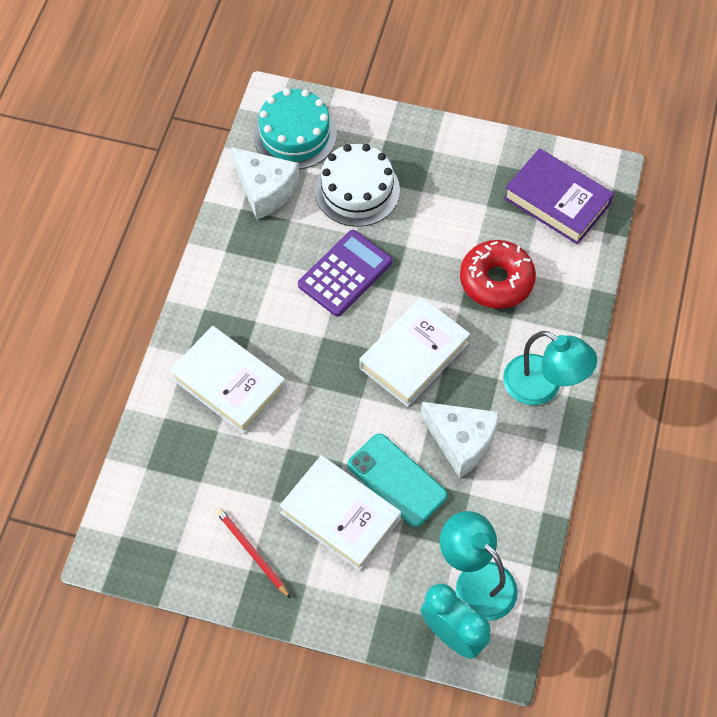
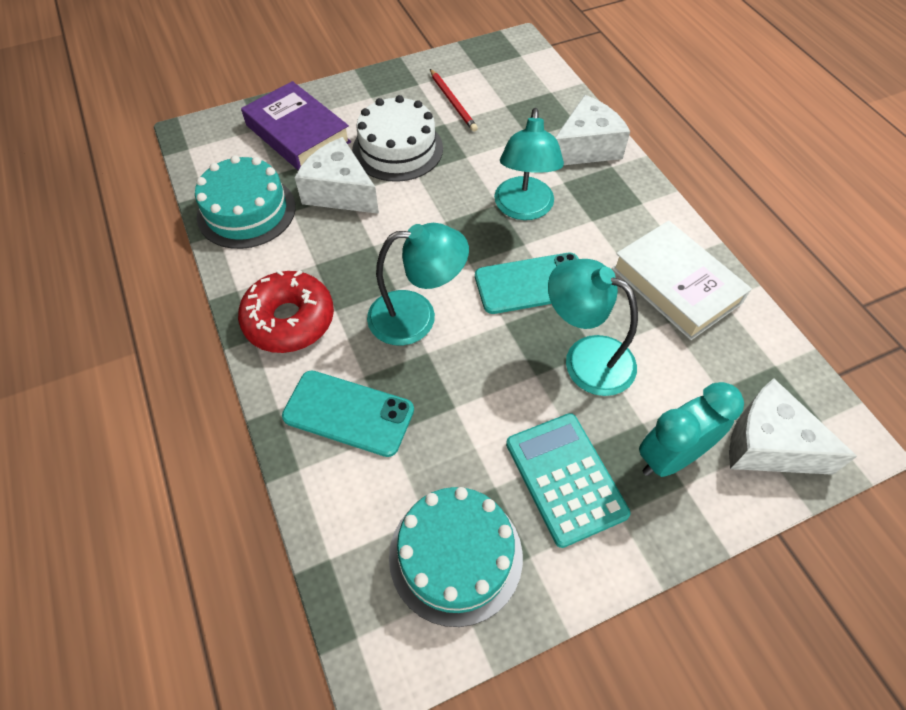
purple calculator: 1 -> 0
turquoise cake: 1 -> 2
turquoise calculator: 0 -> 1
turquoise lamp: 2 -> 3
turquoise phone: 1 -> 2
white book: 3 -> 1
white cheese: 2 -> 3

